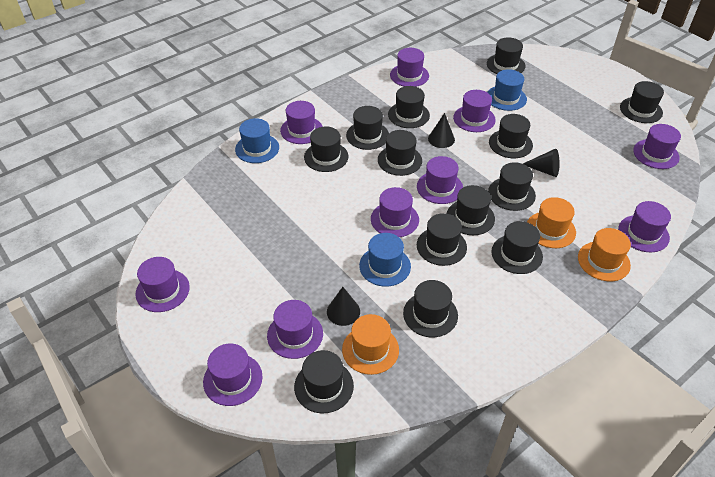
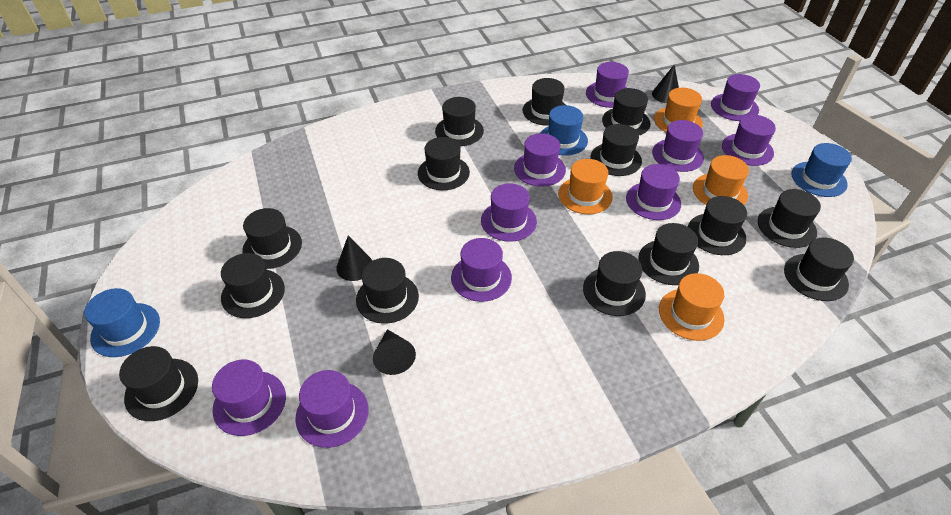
black hat: 13 -> 14
orange hat: 3 -> 4

